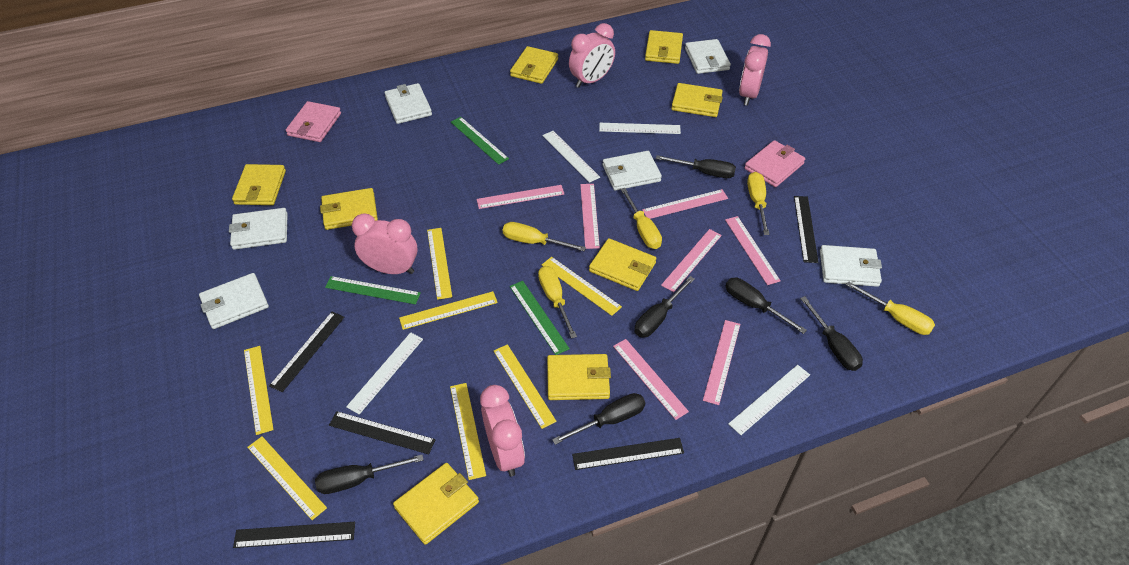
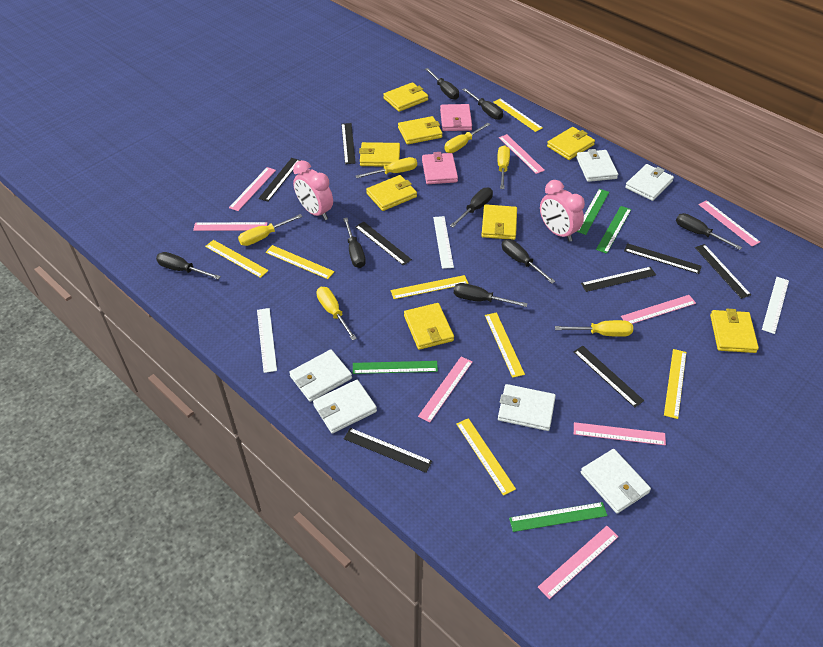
black ruler: 5 -> 8
black screwdriver: 6 -> 8
green ruler: 3 -> 4
pink clock: 4 -> 2
pink ruler: 7 -> 8
white ruler: 4 -> 3
yellow screwdriver: 5 -> 6

